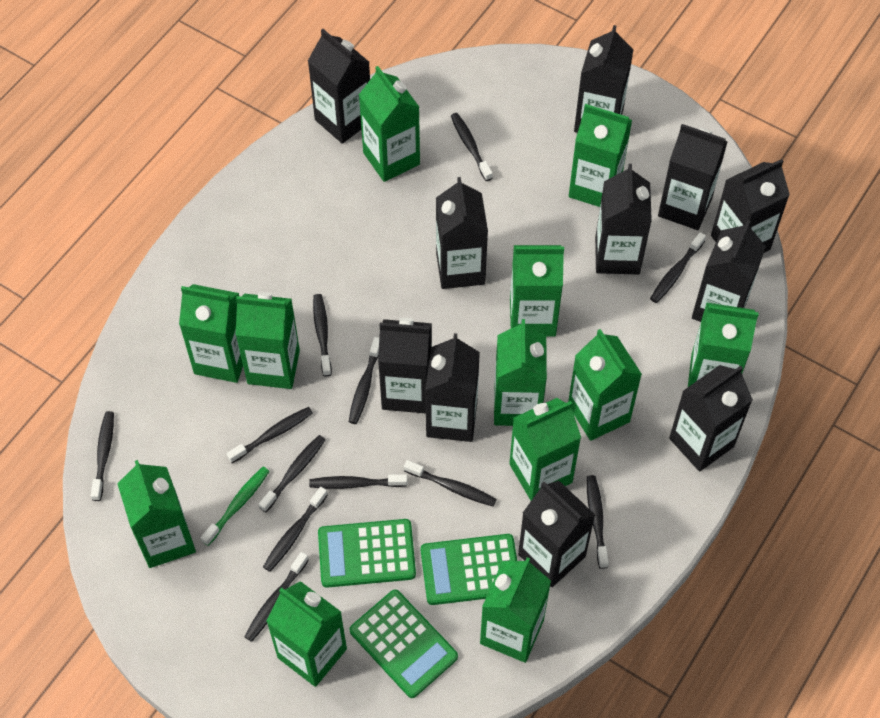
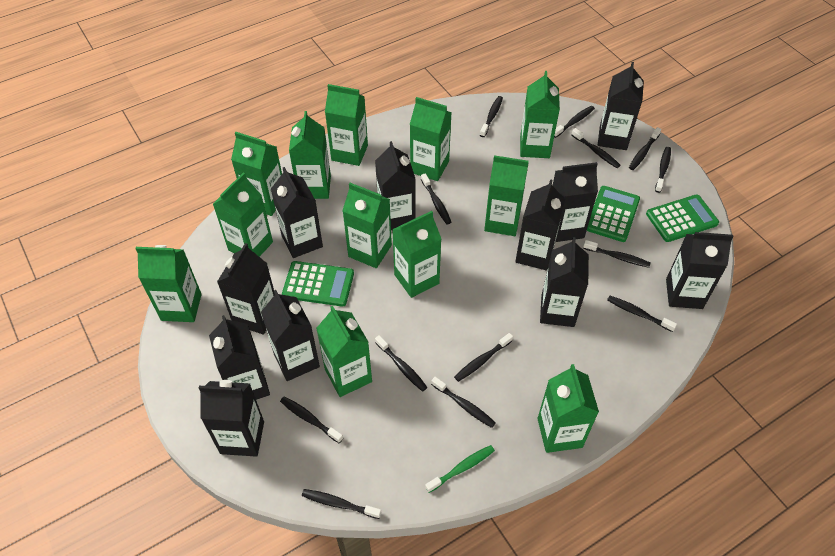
black toothbrush: 12 -> 13

